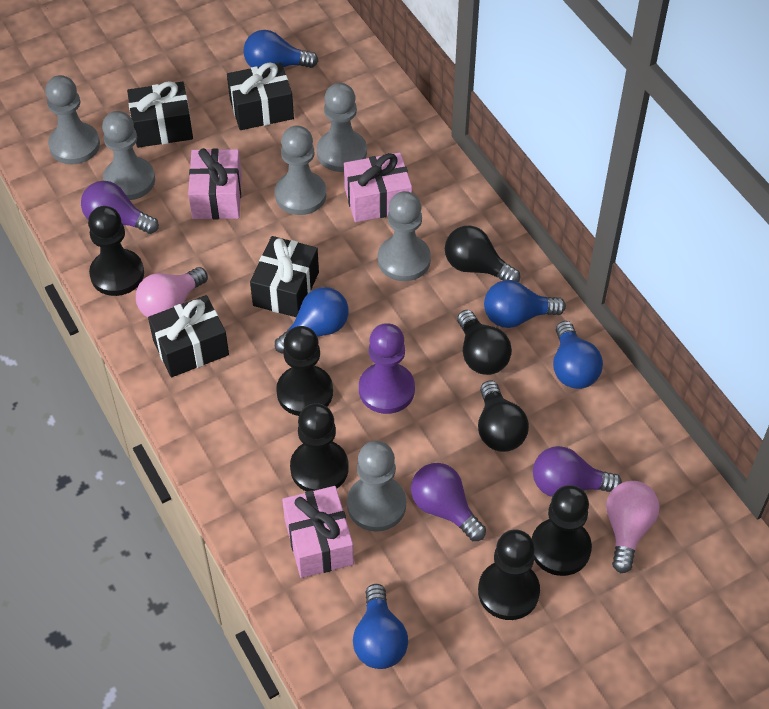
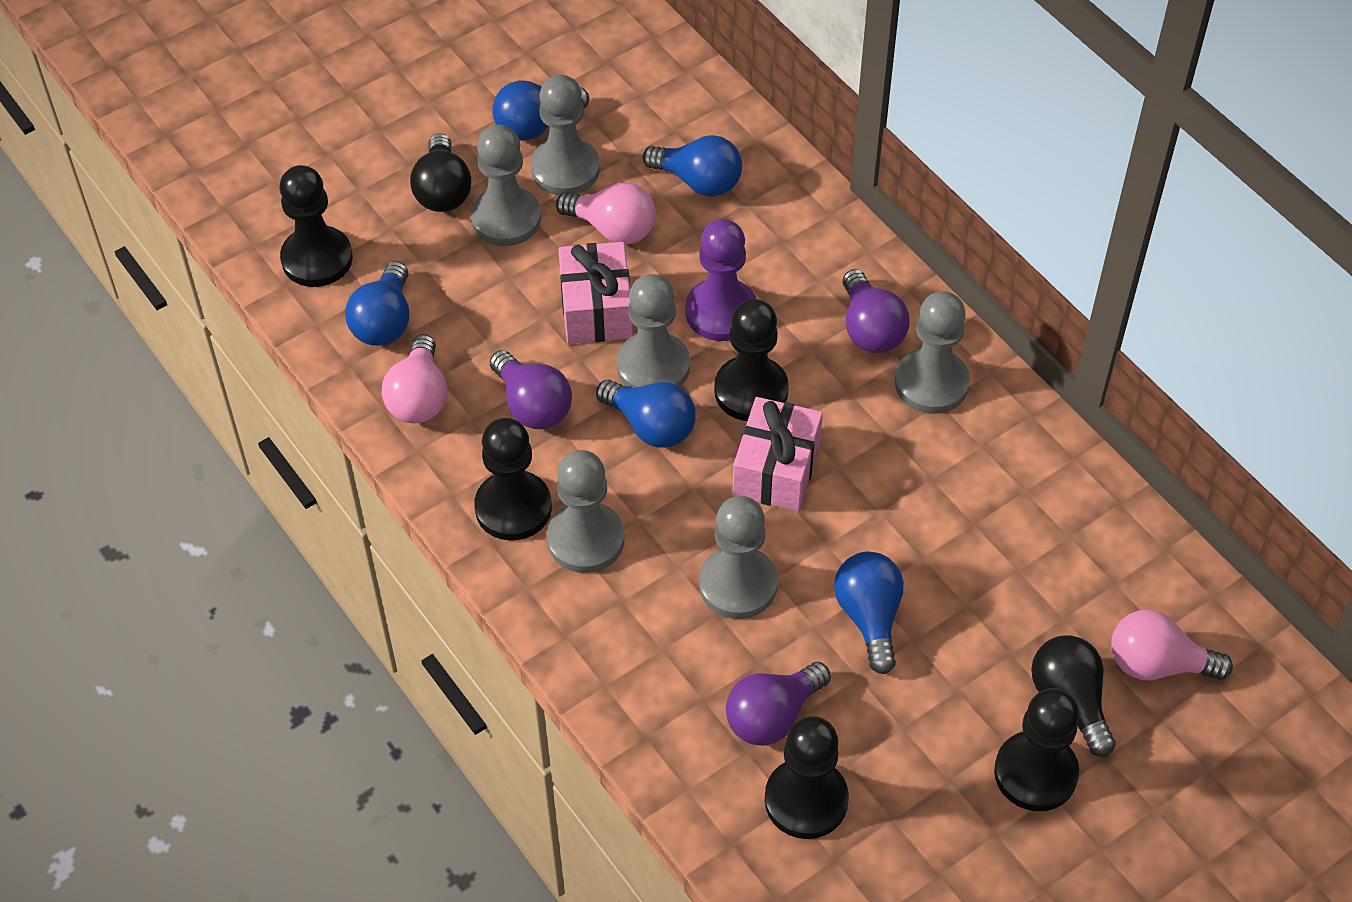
black gift: 4 -> 0
black light bulb: 3 -> 2
pink gift: 3 -> 2
pink light bulb: 2 -> 3

